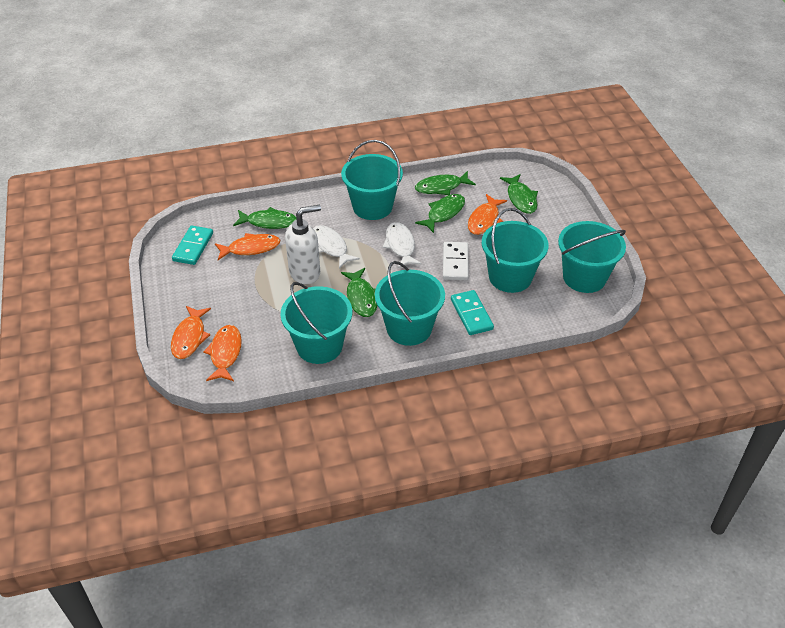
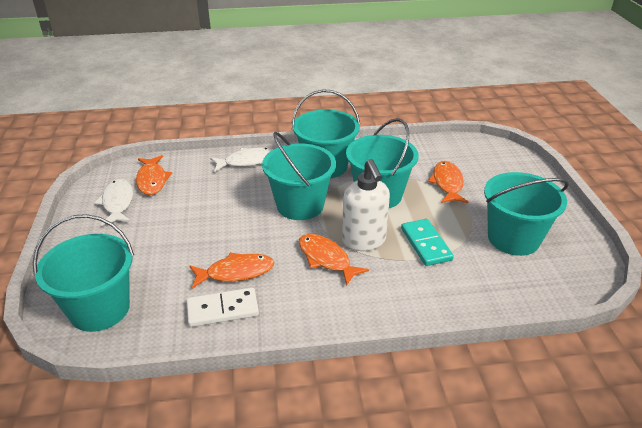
green fish: 5 -> 0
turquoise domino: 2 -> 1

